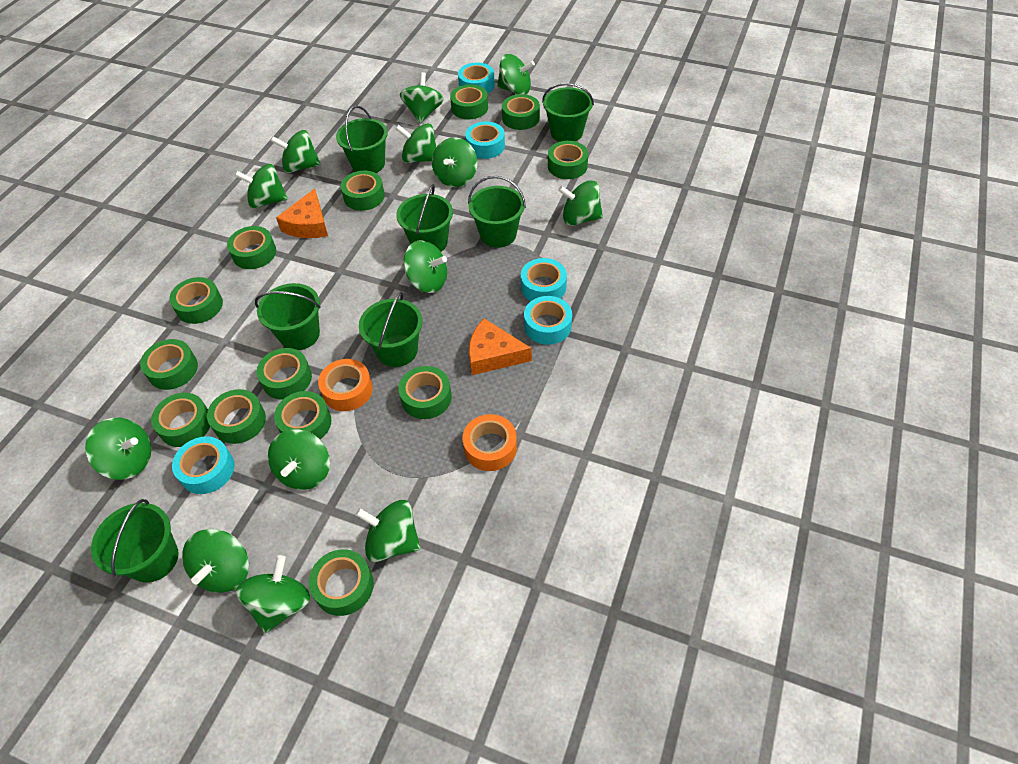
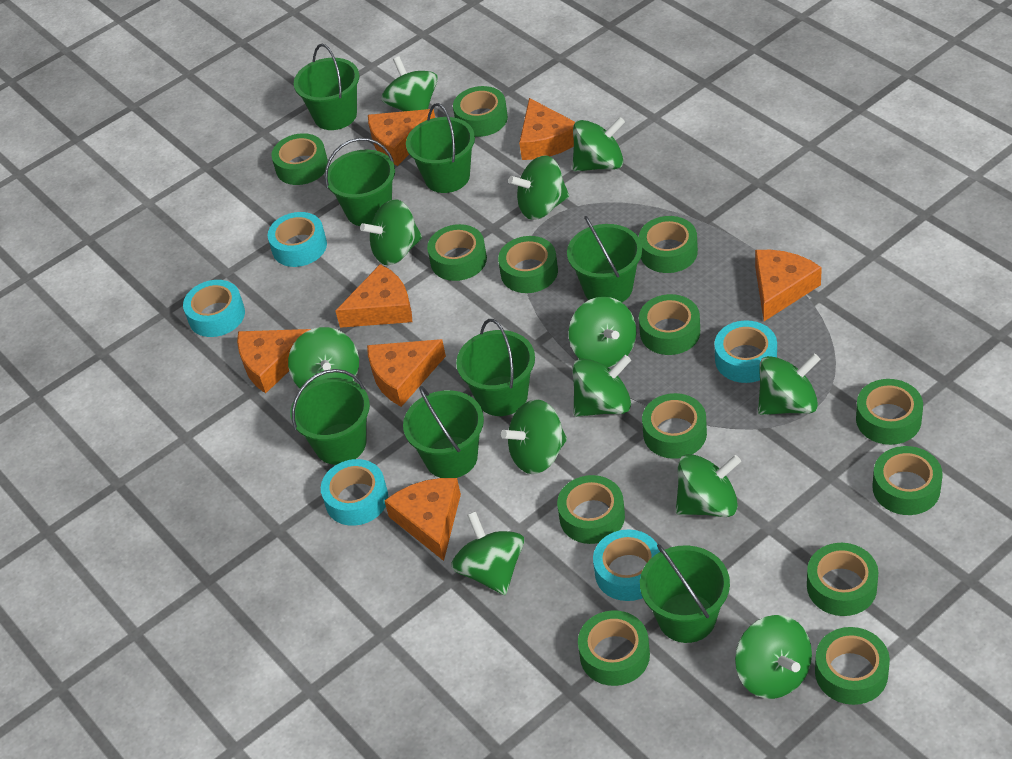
green bucket: 7 -> 8
green spinning top: 13 -> 12
orange cheese: 2 -> 7
orange tape: 2 -> 0

